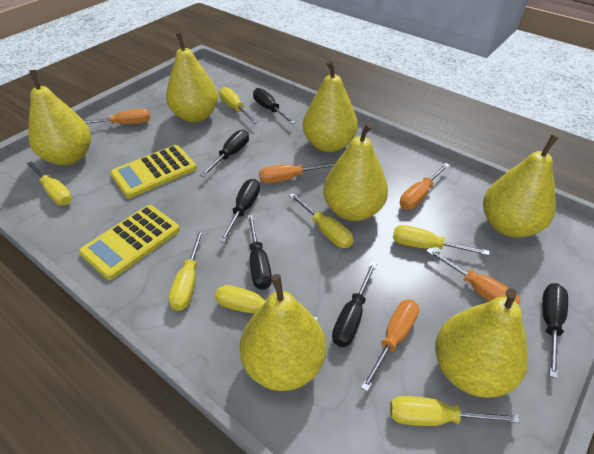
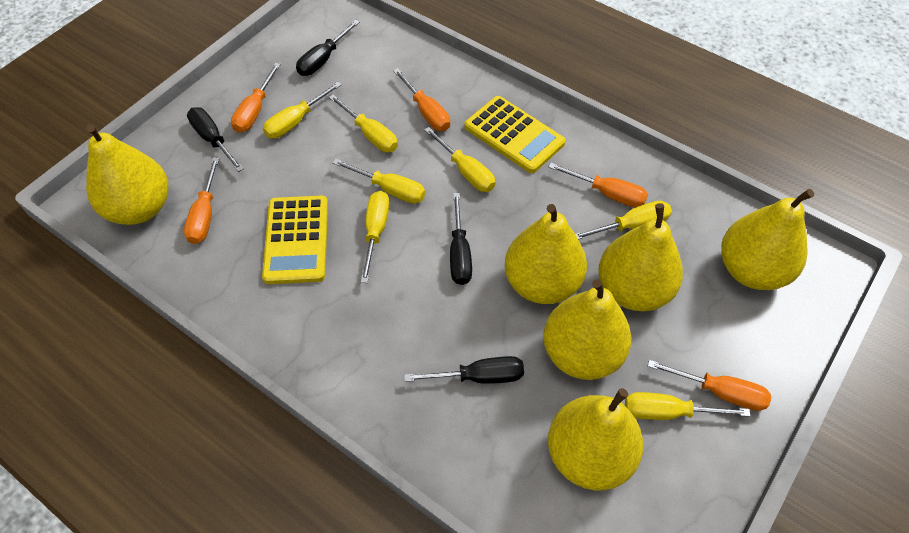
black screwdriver: 6 -> 4
yellow pear: 7 -> 6

